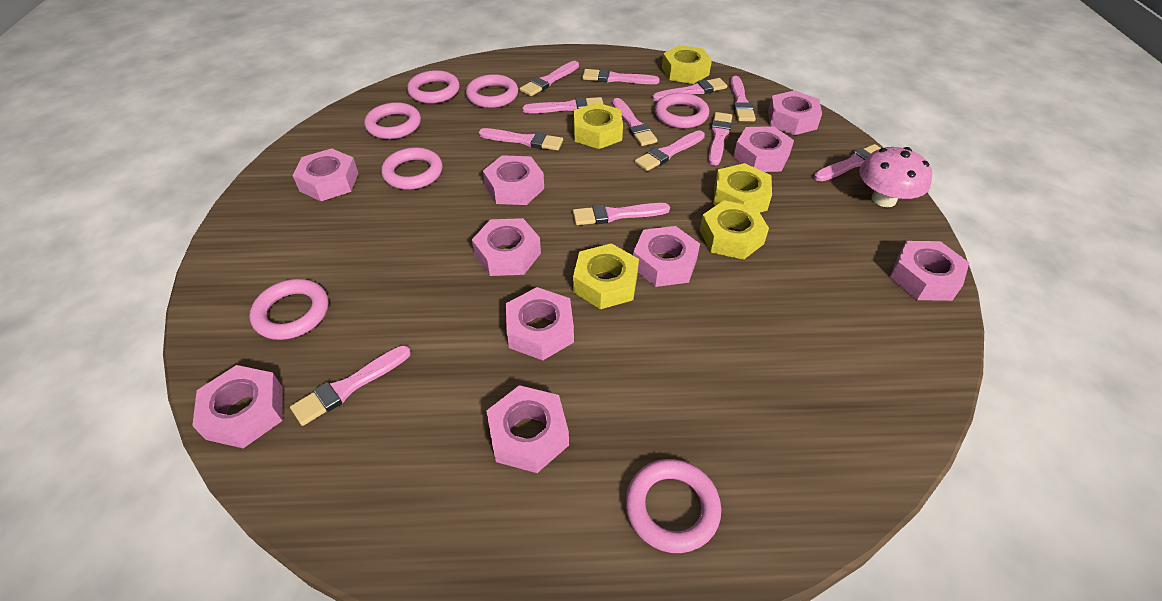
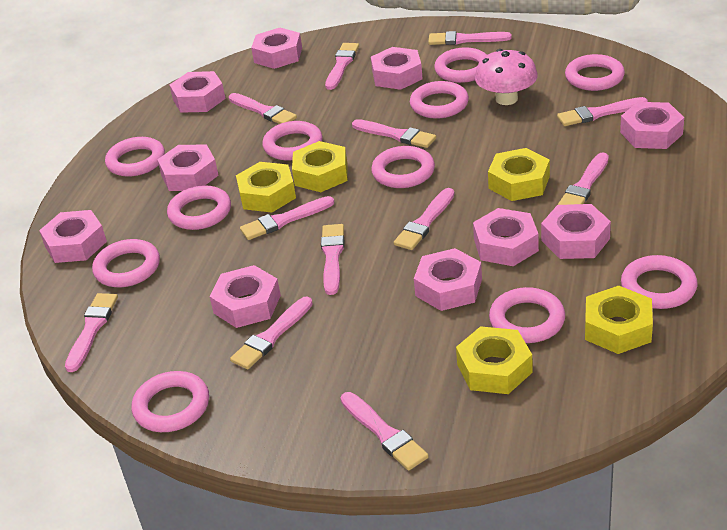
pink ring: 7 -> 11

